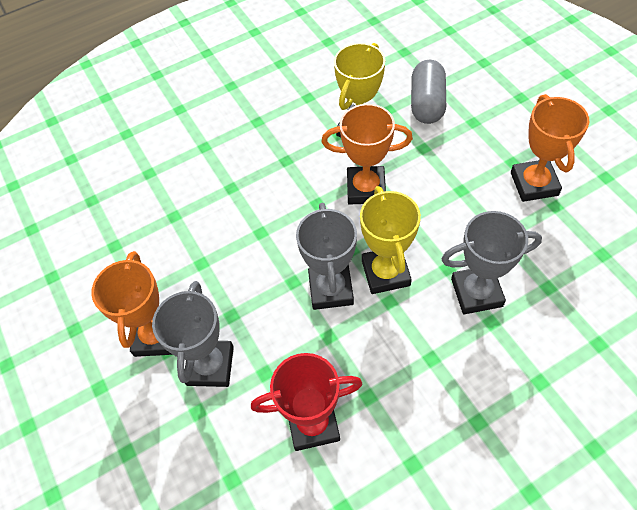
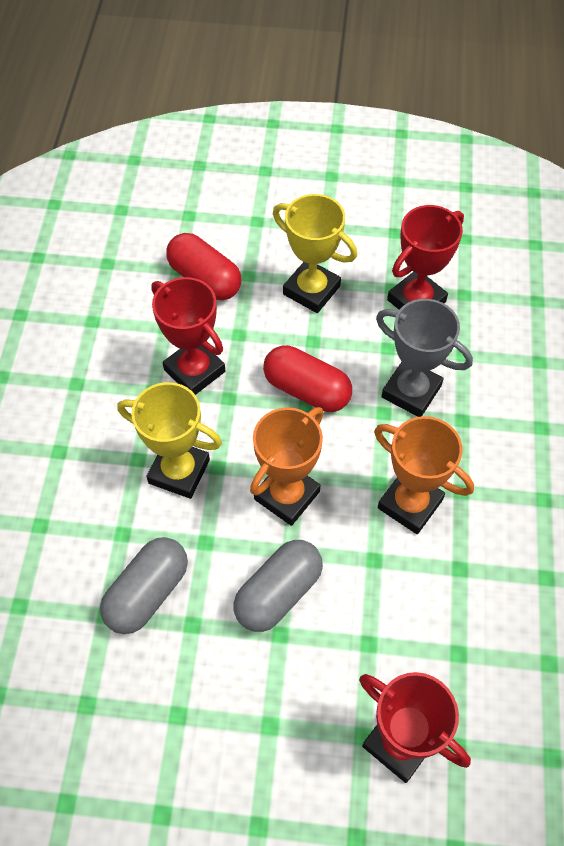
grey capsule: 1 -> 2
grey trophy: 3 -> 1
orange trophy: 3 -> 2
red capsule: 0 -> 2
red trophy: 1 -> 3

